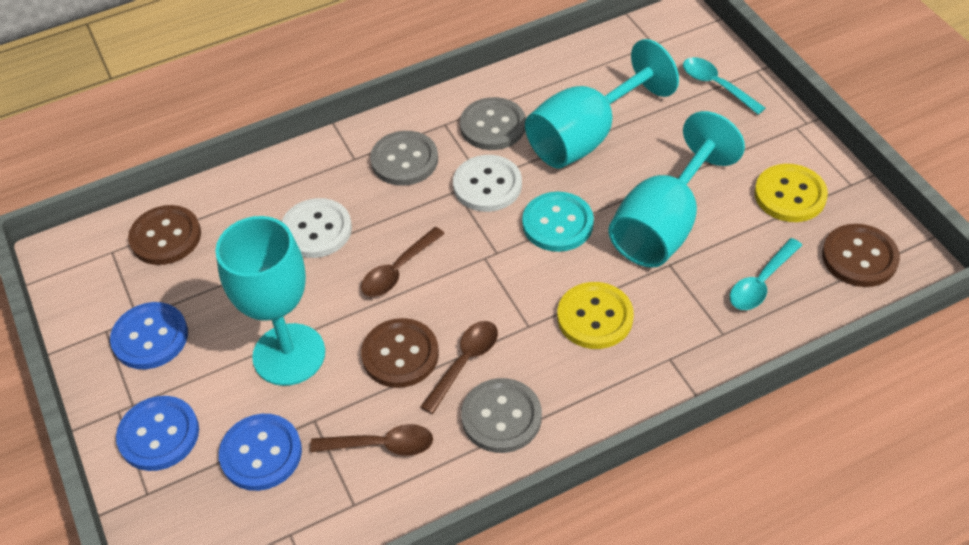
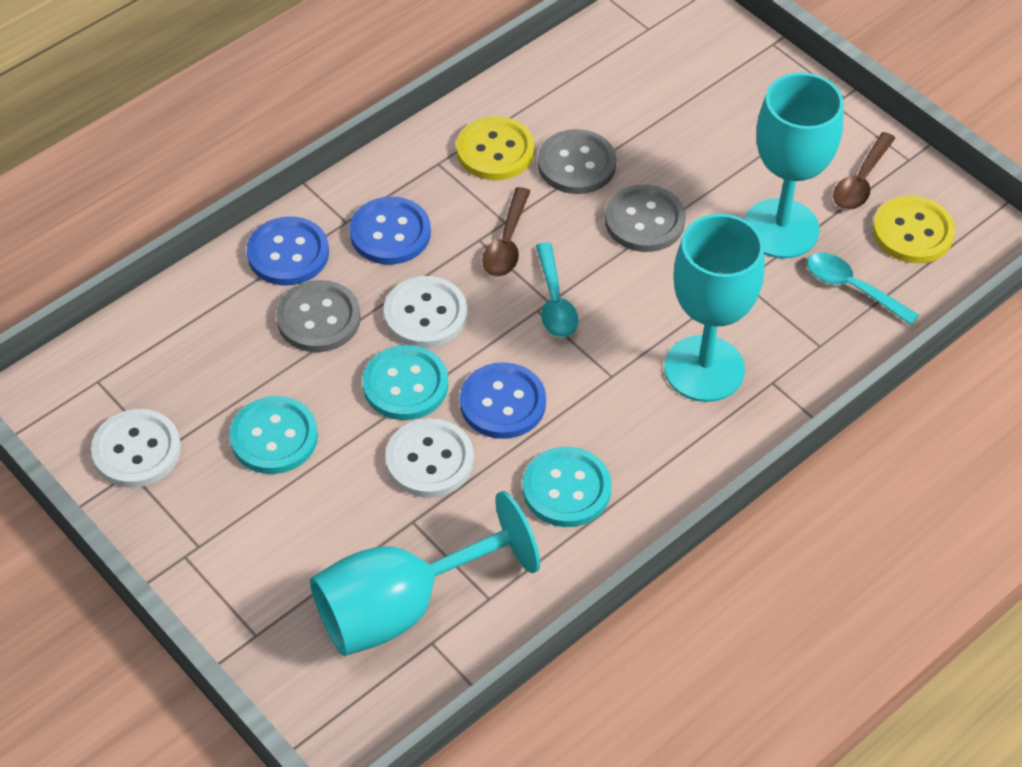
brown button: 3 -> 0
brown spoon: 3 -> 2
turquoise button: 1 -> 3
white button: 2 -> 3

